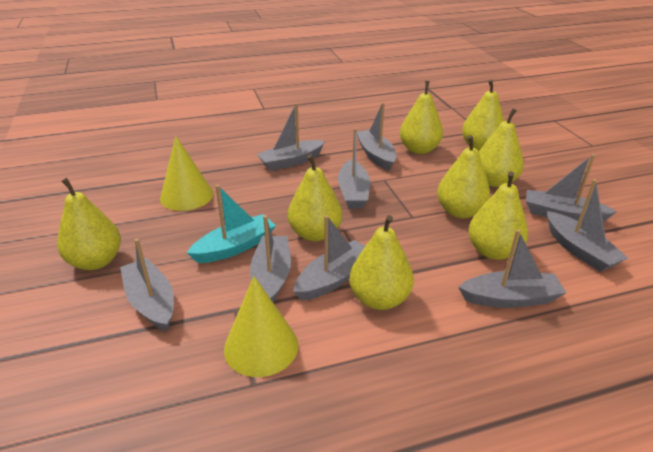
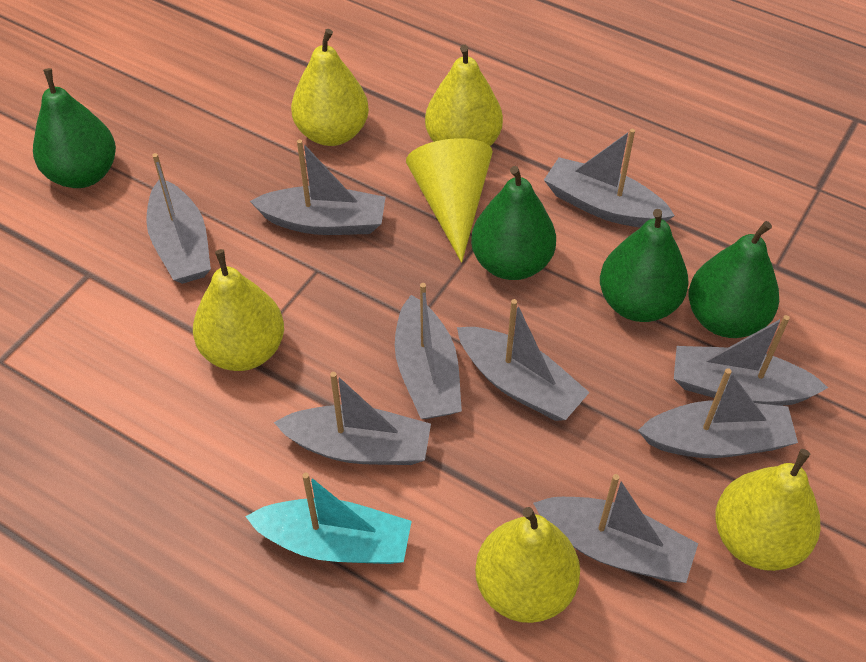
green pear: 0 -> 4
yellow cone: 2 -> 1
yellow pear: 8 -> 5

